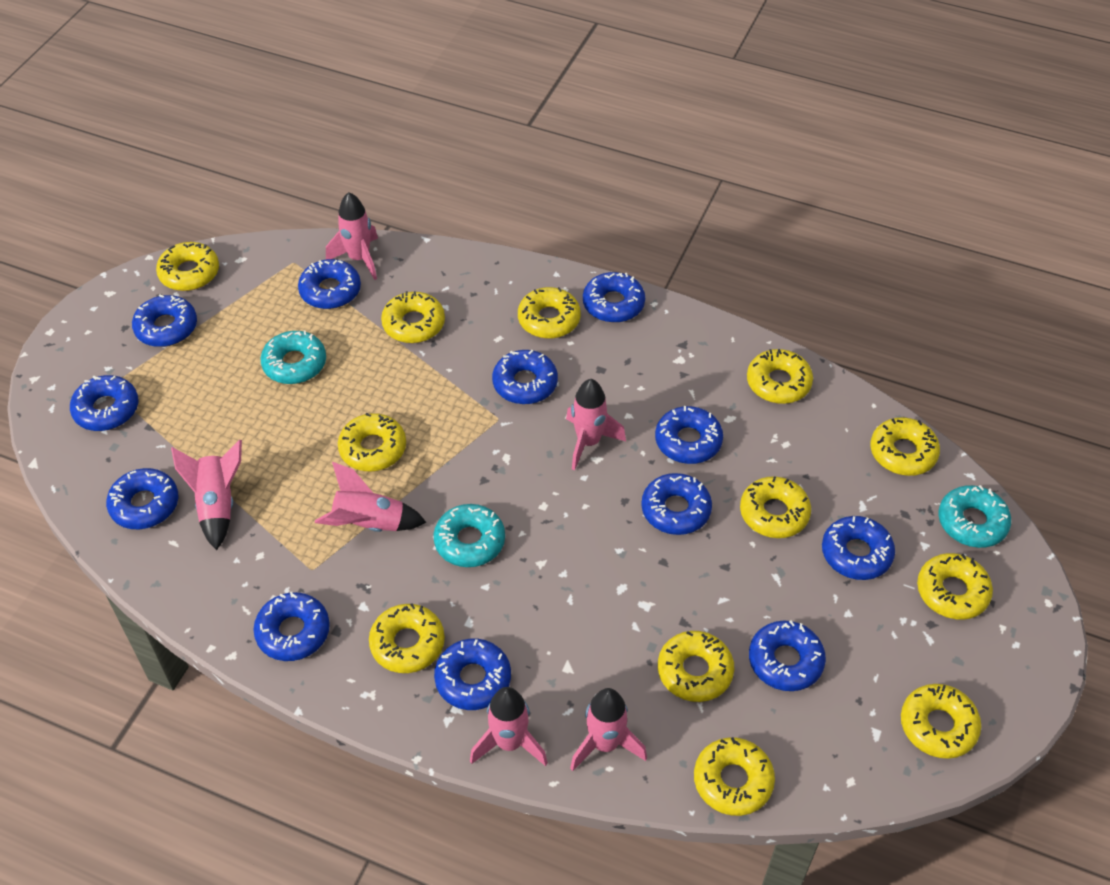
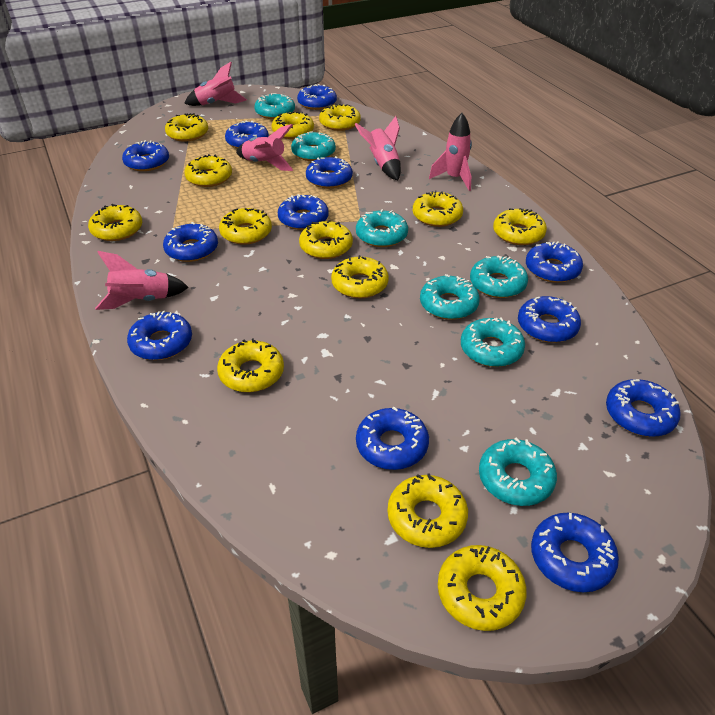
pink rocket: 6 -> 5
turquoise donut: 3 -> 7
yellow donut: 12 -> 13

